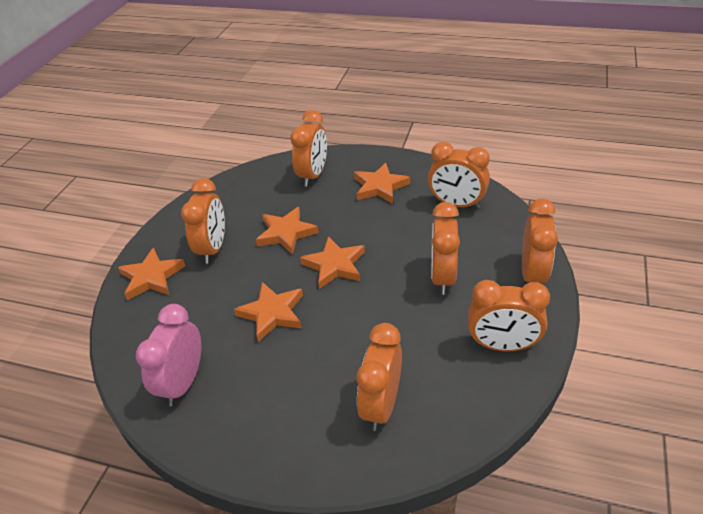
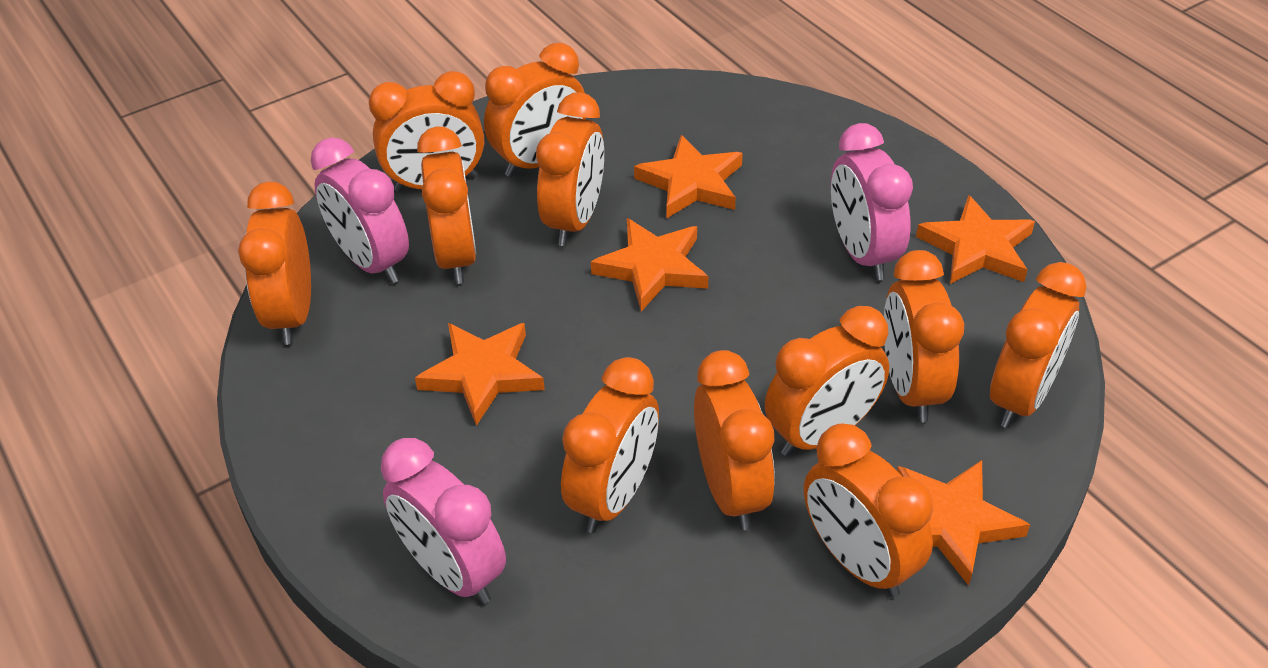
orange clock: 7 -> 11
pink clock: 1 -> 3

